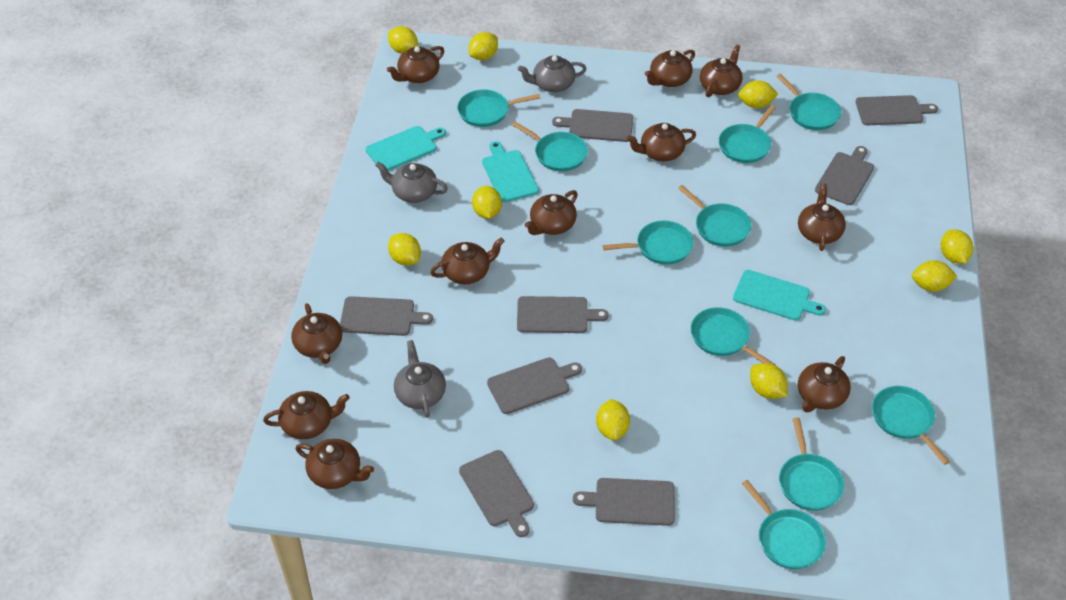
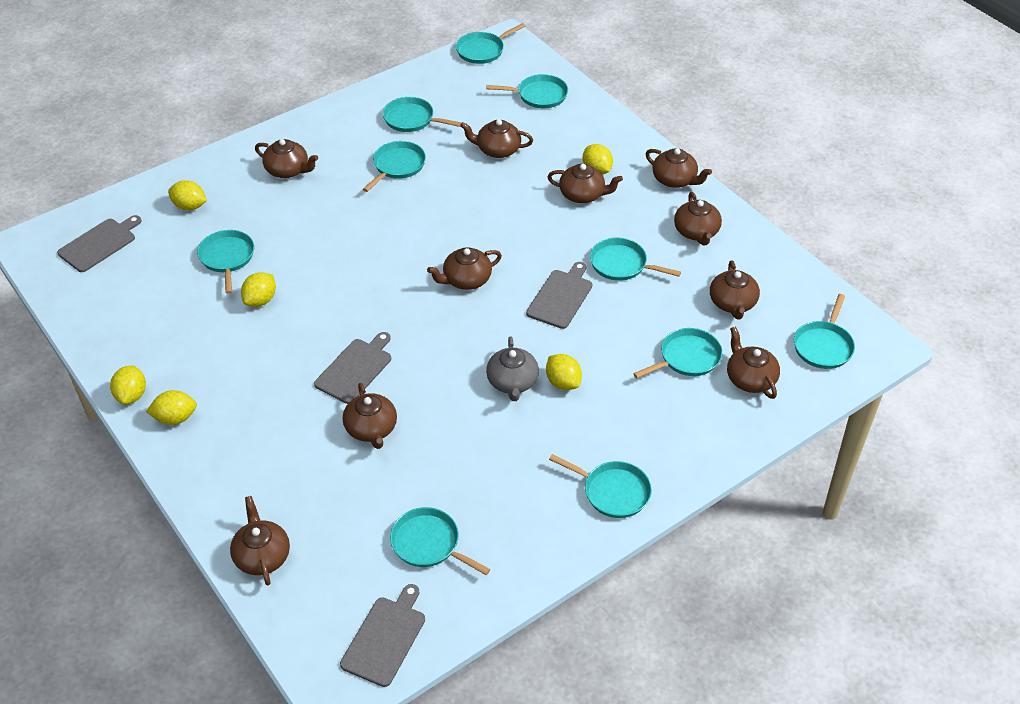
brown teapot: 11 -> 10
grey cutting board: 8 -> 4
grey teapot: 3 -> 1
turquoise cutting board: 3 -> 0
yellow lemon: 9 -> 6

